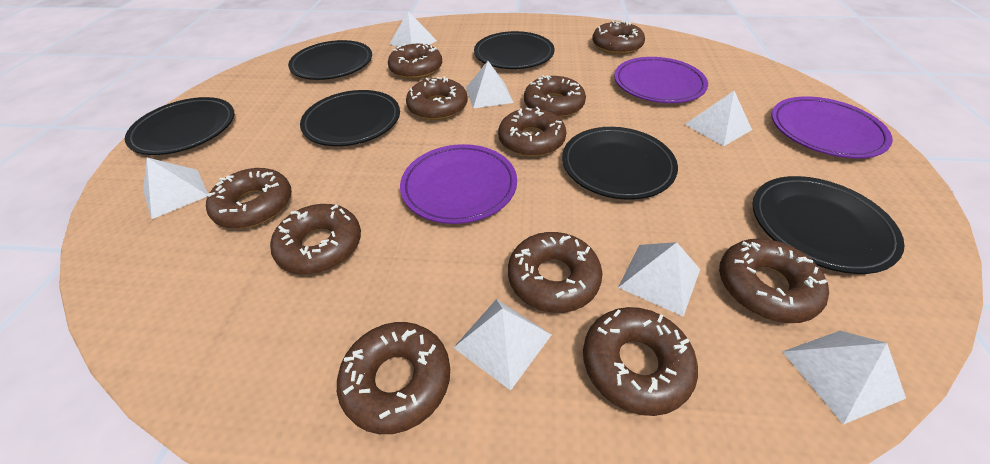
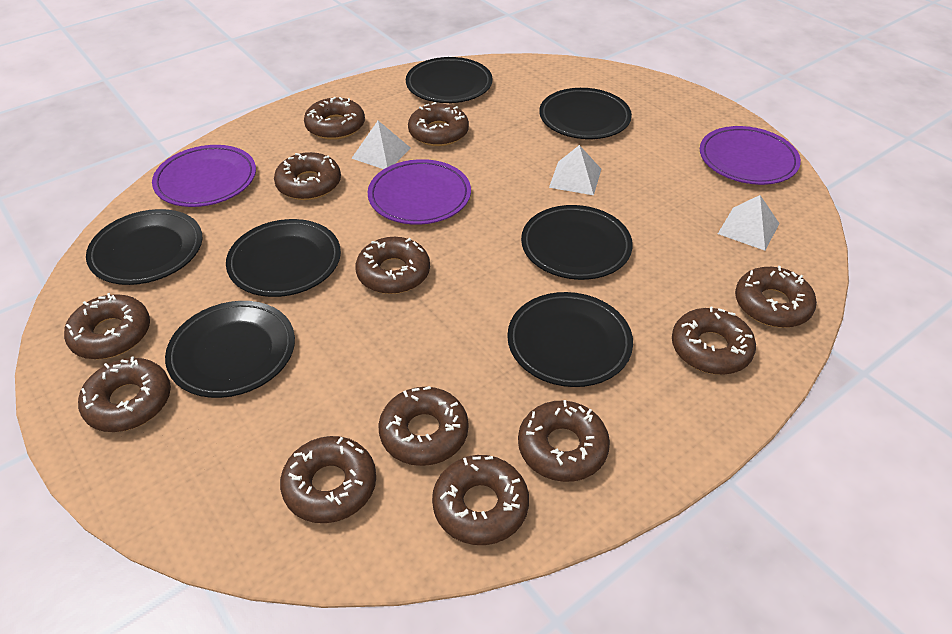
black plate: 6 -> 7
brown donut: 11 -> 12
white pyramid: 7 -> 3

